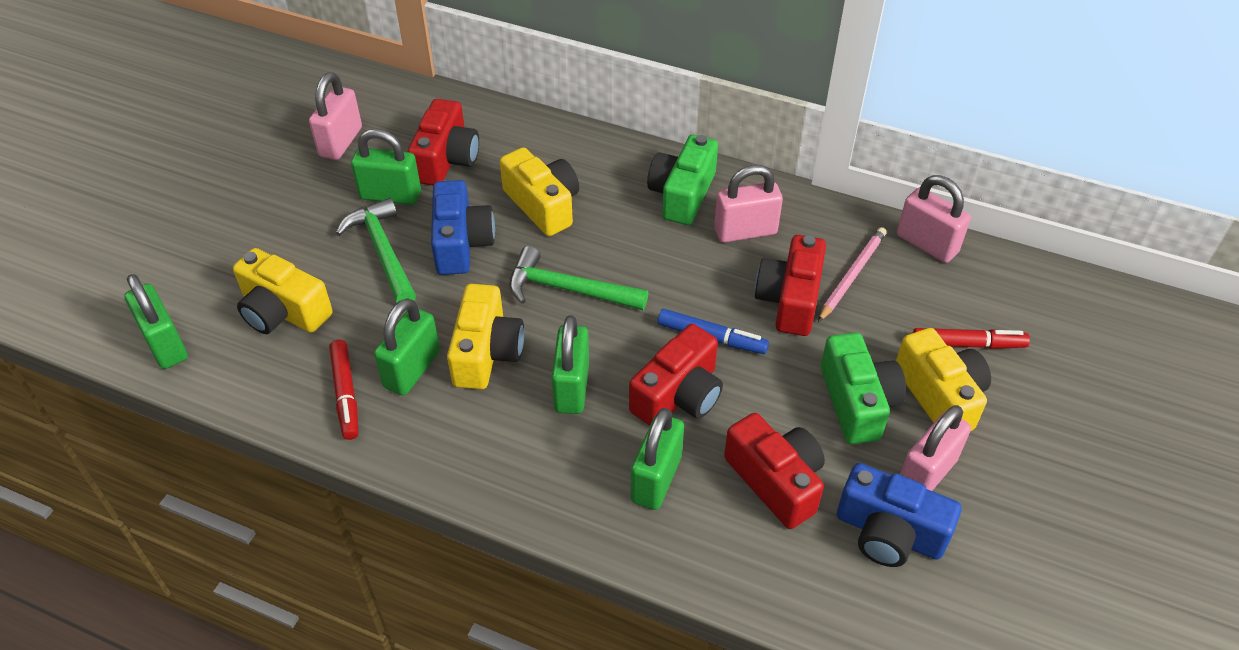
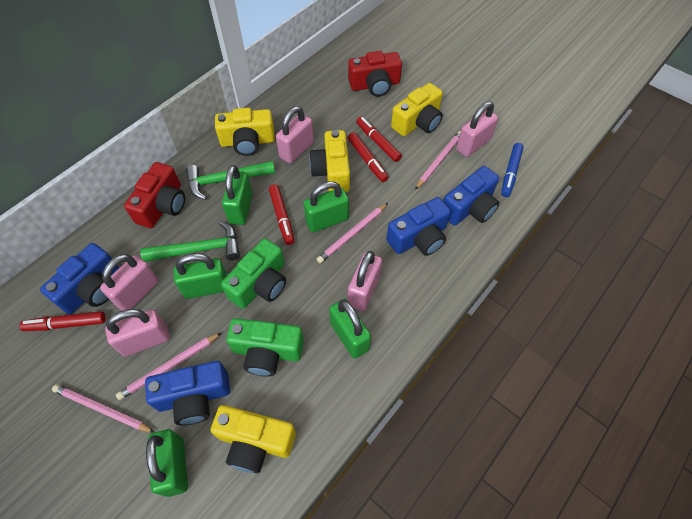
blue camera: 2 -> 4
pink padlock: 4 -> 5
pink pencil: 1 -> 4
red camera: 4 -> 2
red marker: 2 -> 4

